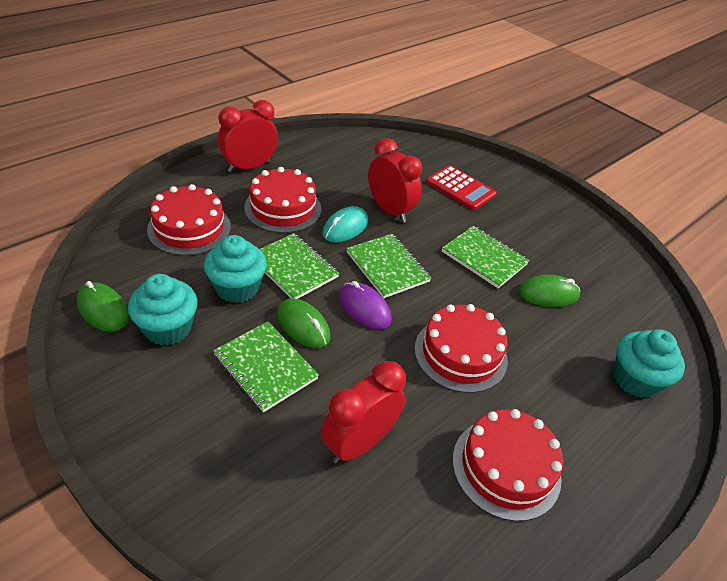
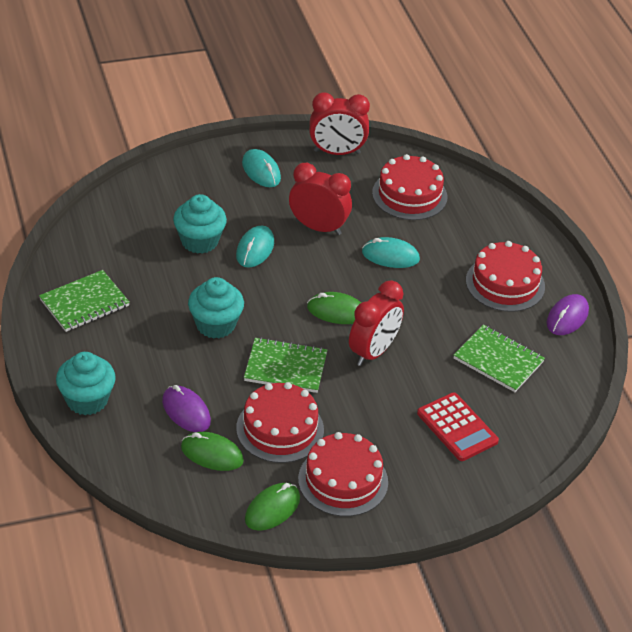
green notebook: 4 -> 3
purple mouse: 1 -> 2
turquoise mouse: 1 -> 3

